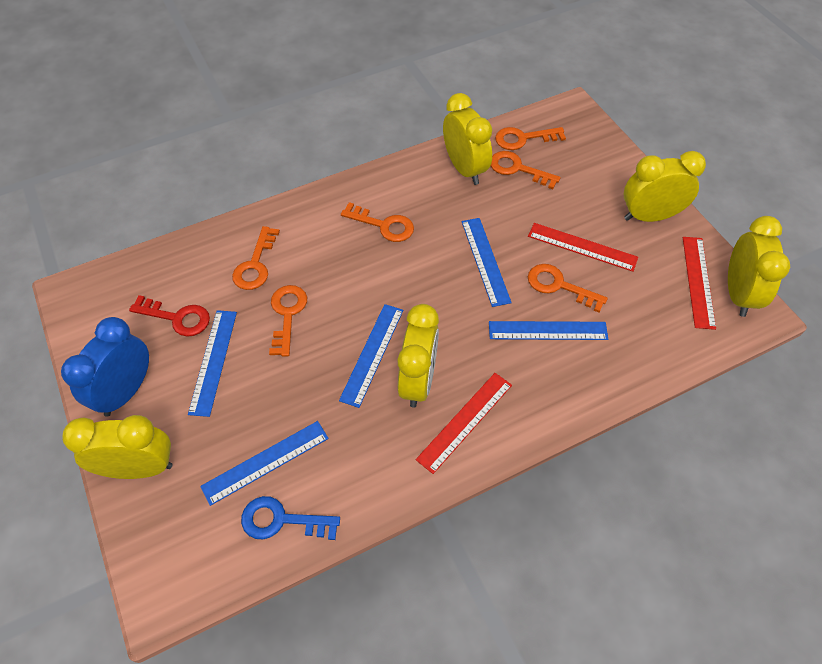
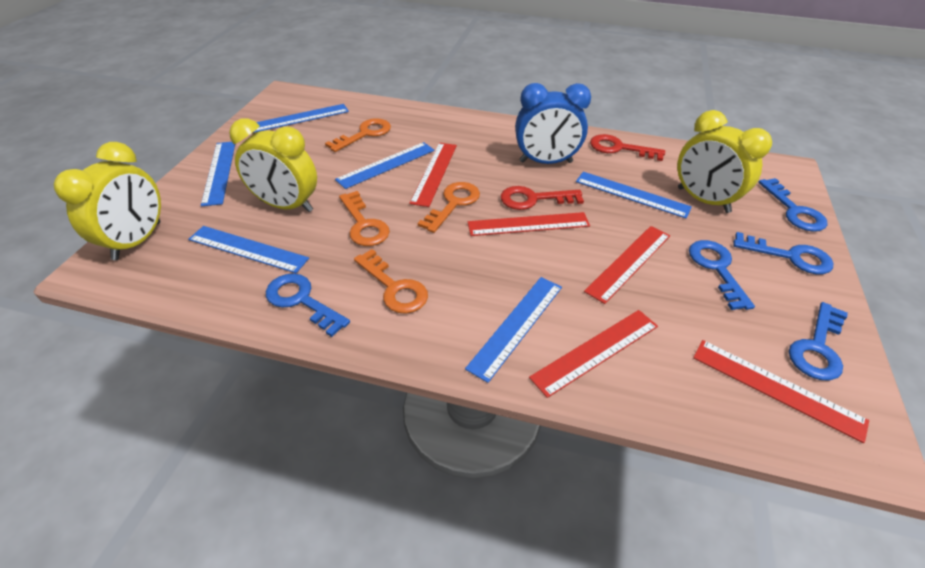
blue key: 1 -> 5
blue ruler: 5 -> 6
orange key: 6 -> 4
red key: 1 -> 2
red ruler: 3 -> 5
yellow clock: 5 -> 3

